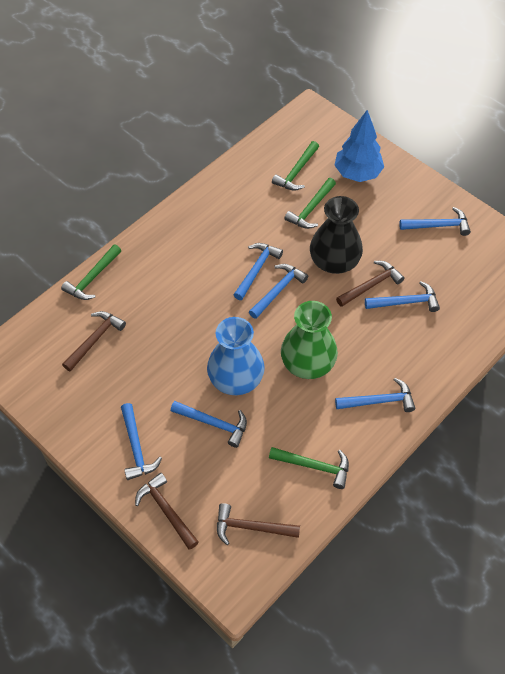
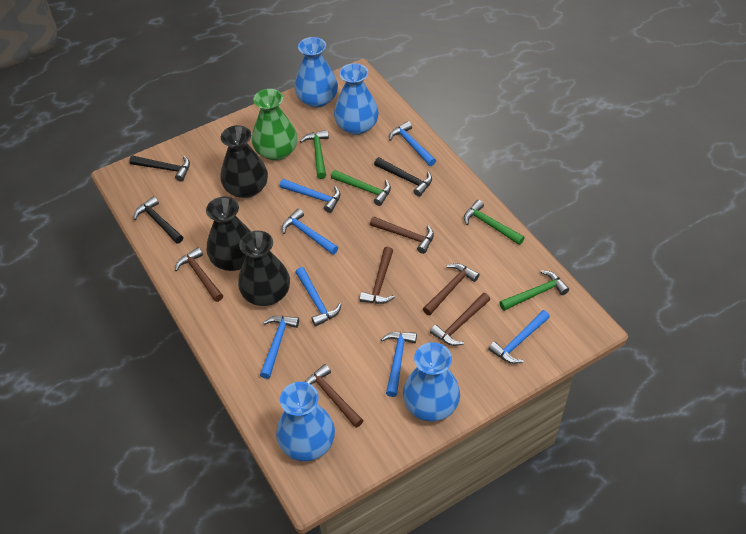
black hammer: 0 -> 3
black vase: 1 -> 3
blue tree: 1 -> 0
blue vase: 1 -> 4
brown hammer: 4 -> 6

